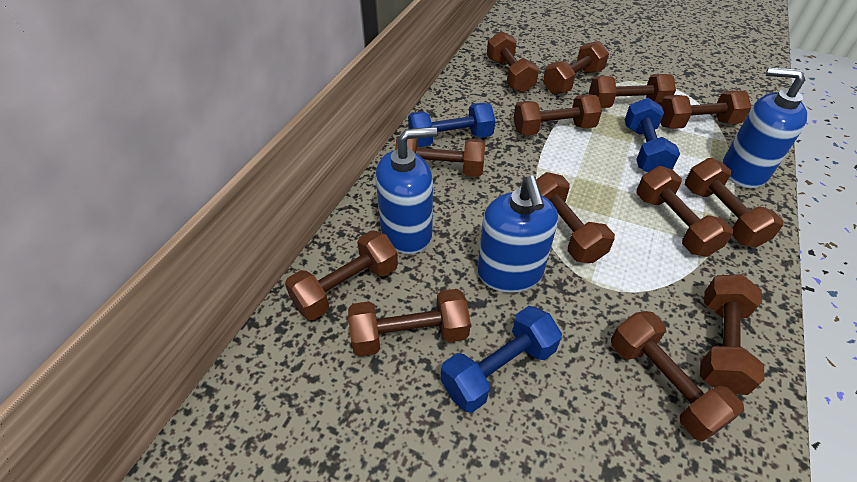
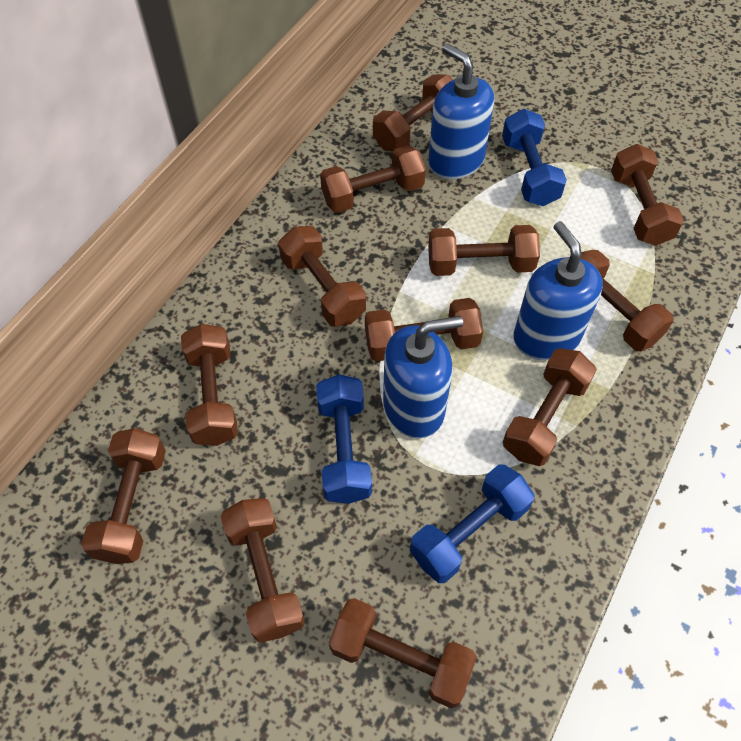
brown dumbbell: 13 -> 12

